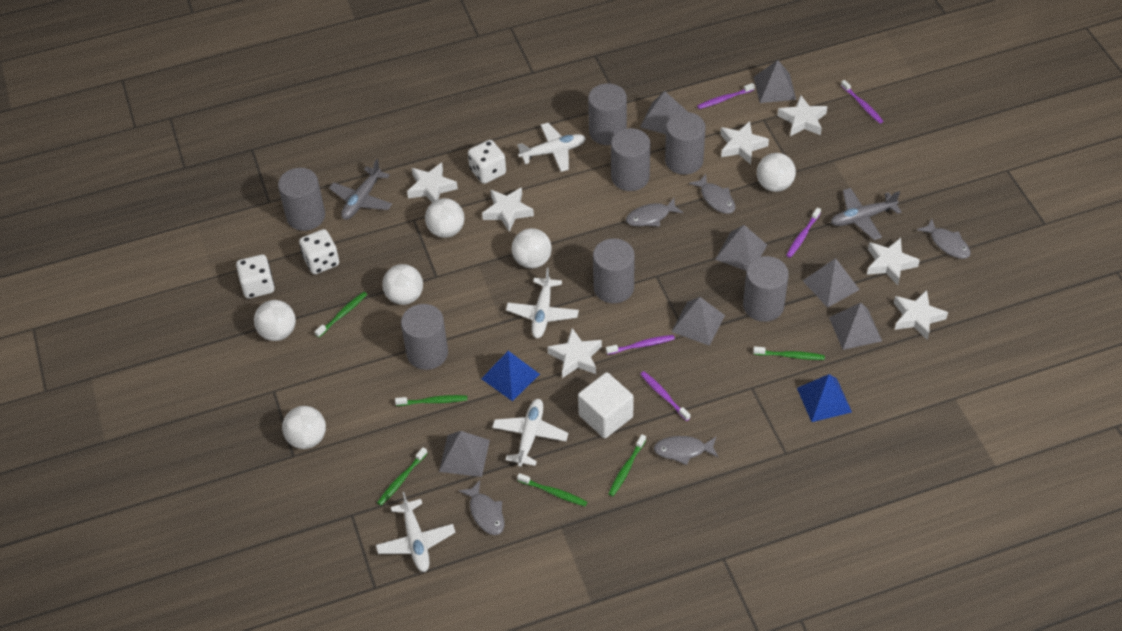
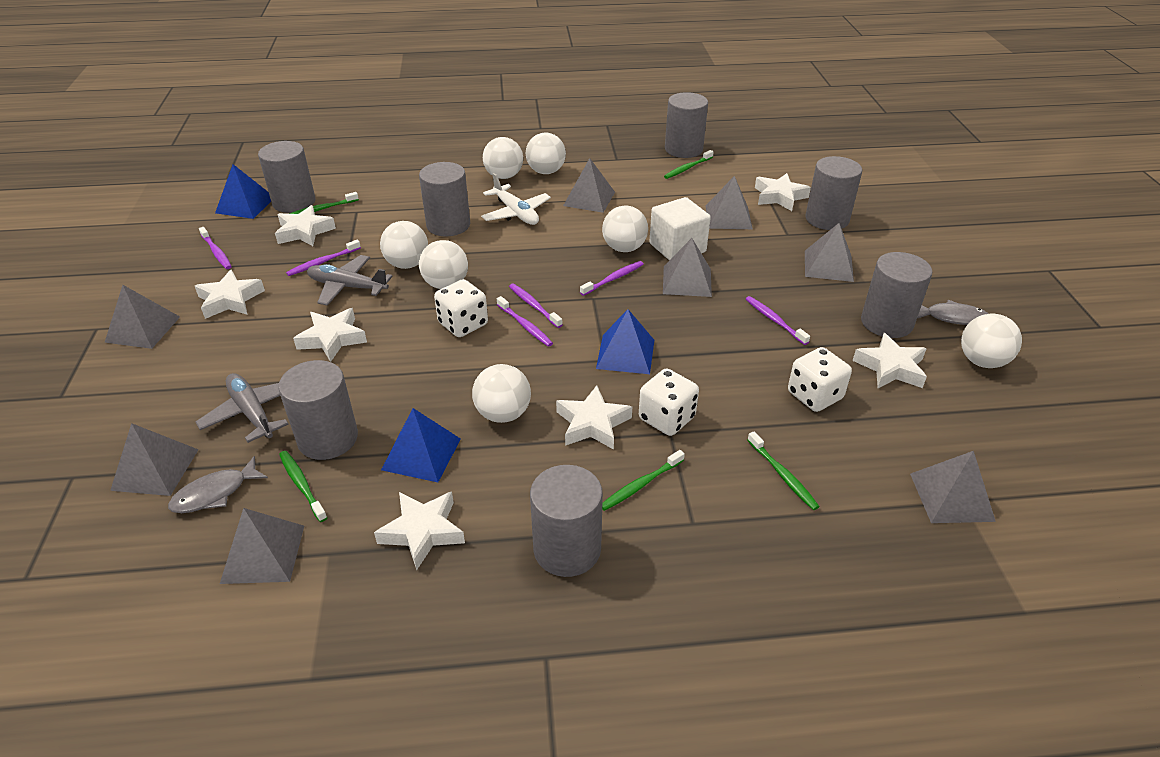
blue pyramid: 2 -> 3
green toothbrush: 6 -> 5
grey fish: 5 -> 2
grey pyramid: 7 -> 8
purple toothbrush: 5 -> 6
white ball: 6 -> 7
white plane: 4 -> 1

